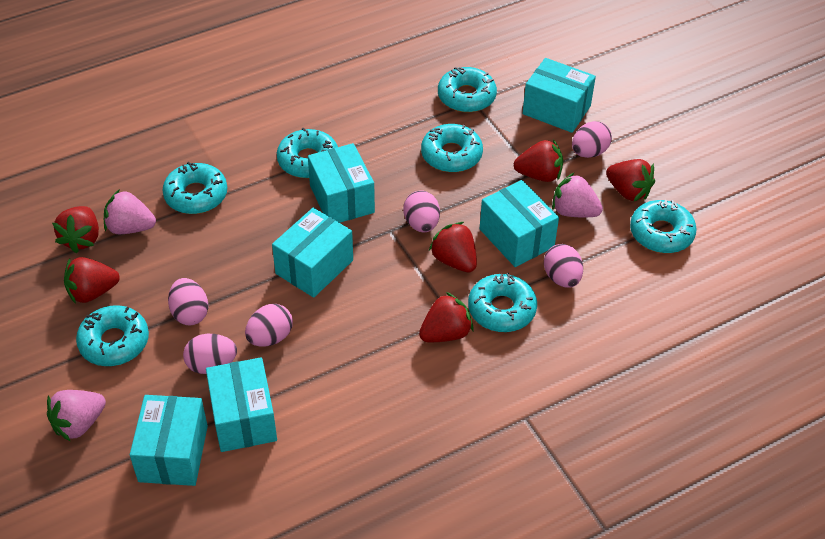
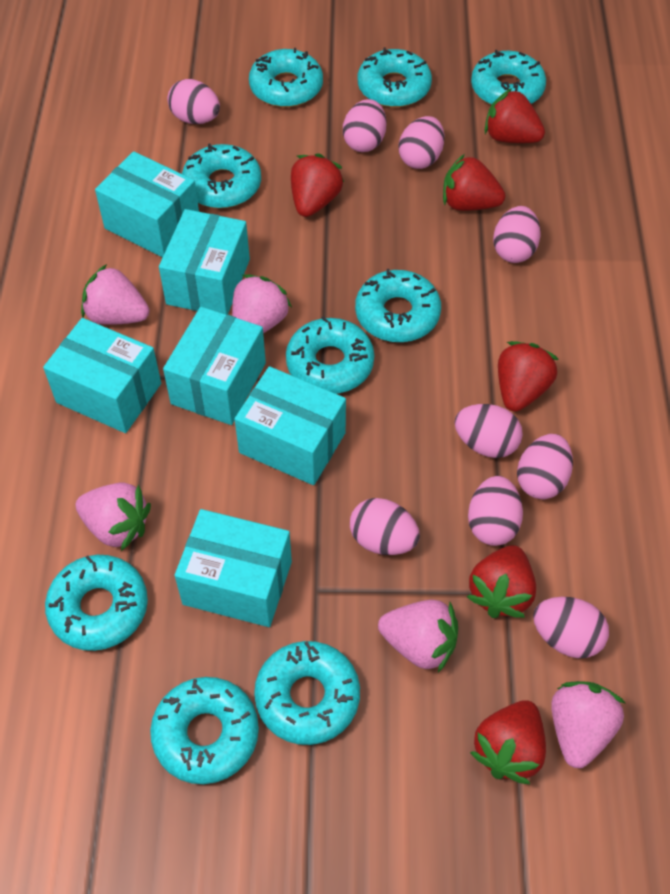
pink egg: 6 -> 9
pink strawberry: 3 -> 5
turquoise donut: 7 -> 9

